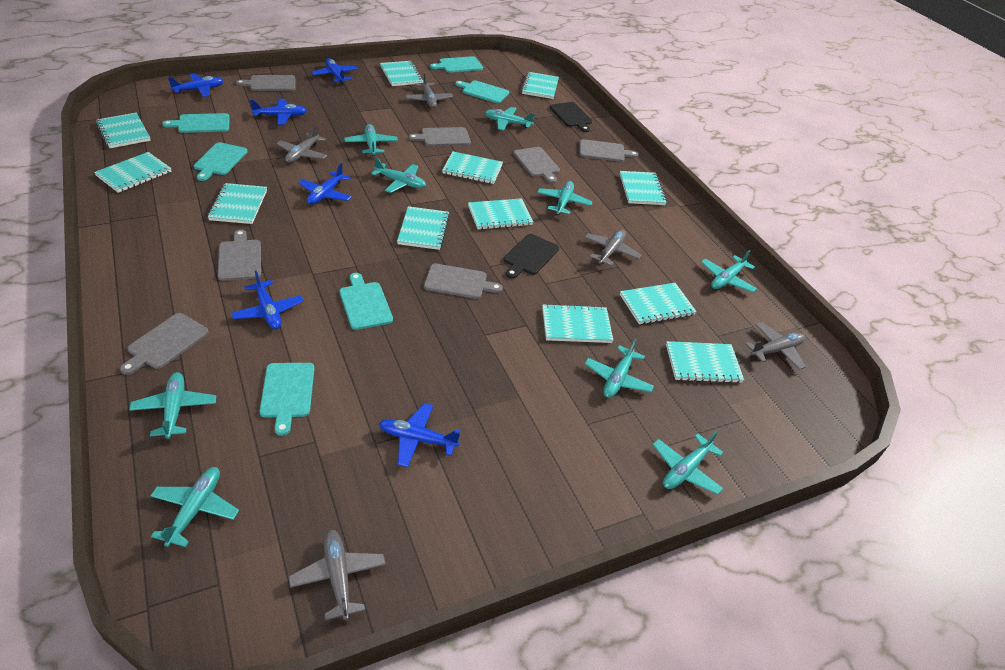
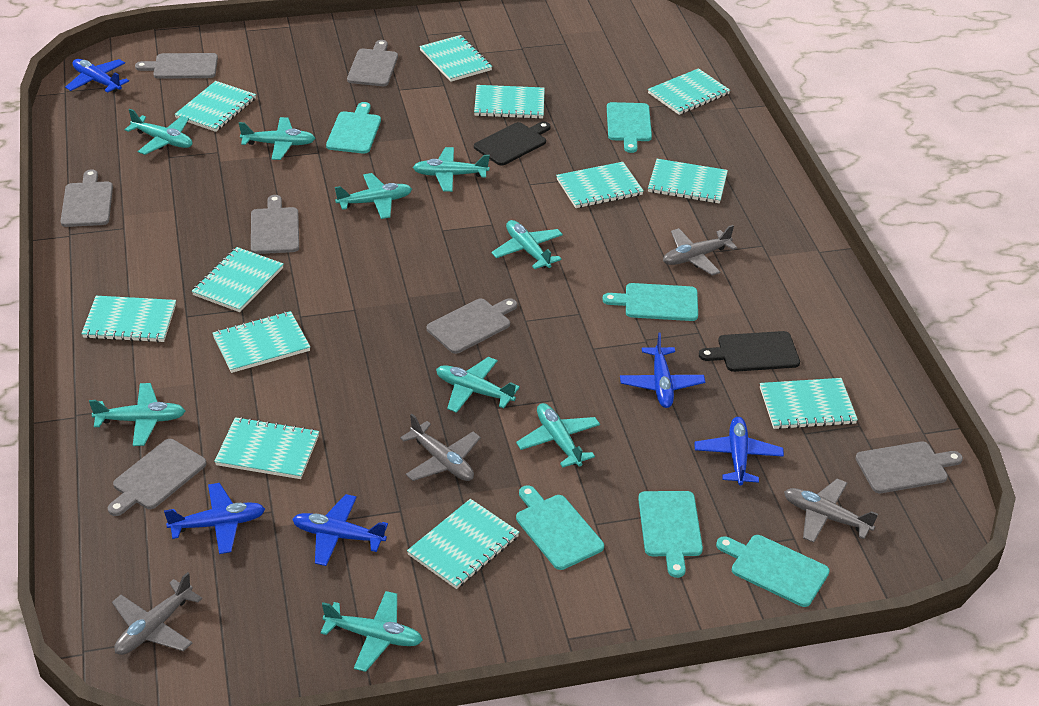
blue plane: 6 -> 5
grey plane: 5 -> 4

